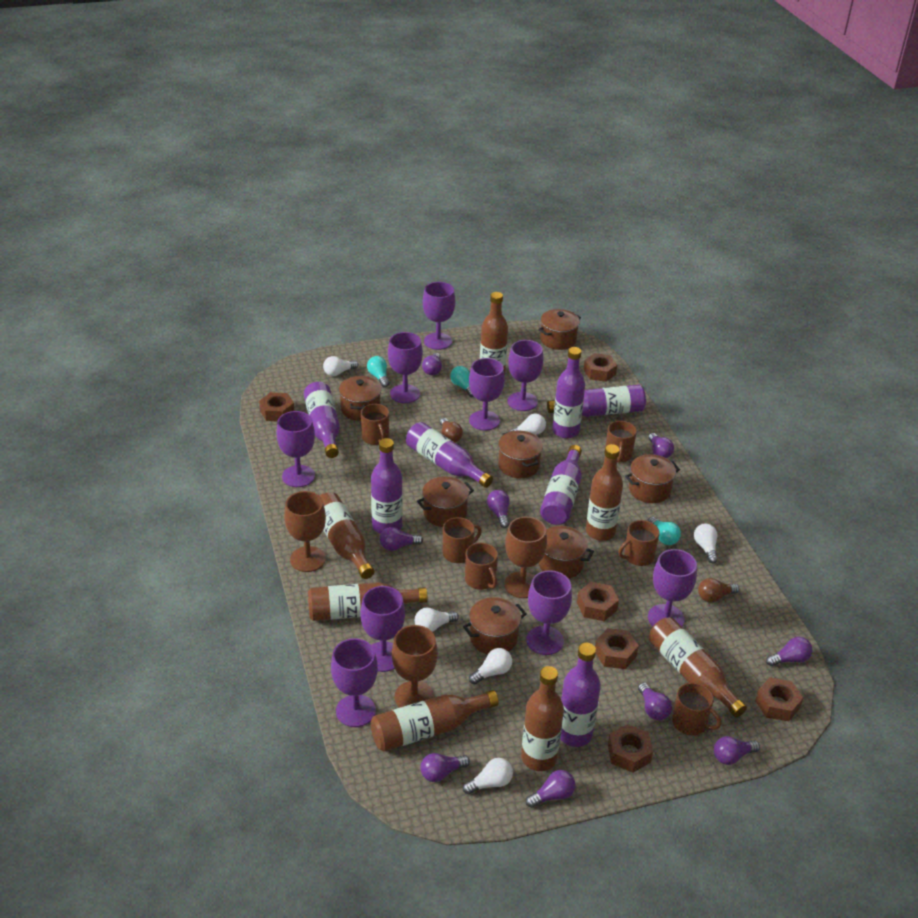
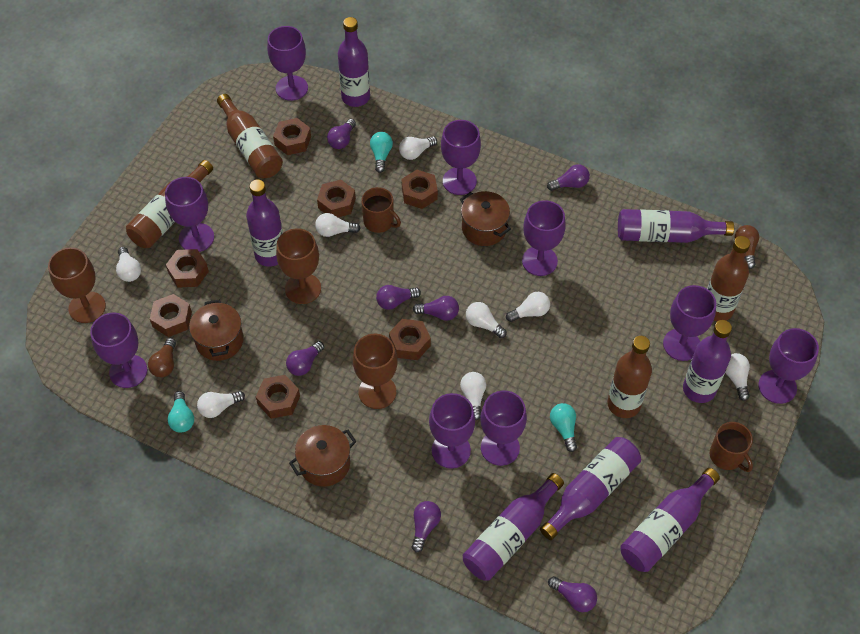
brown bottle: 7 -> 4
brown mug: 6 -> 2
brown nut: 6 -> 7
brown pot: 7 -> 3
purple light bulb: 9 -> 7
white light bulb: 6 -> 8

